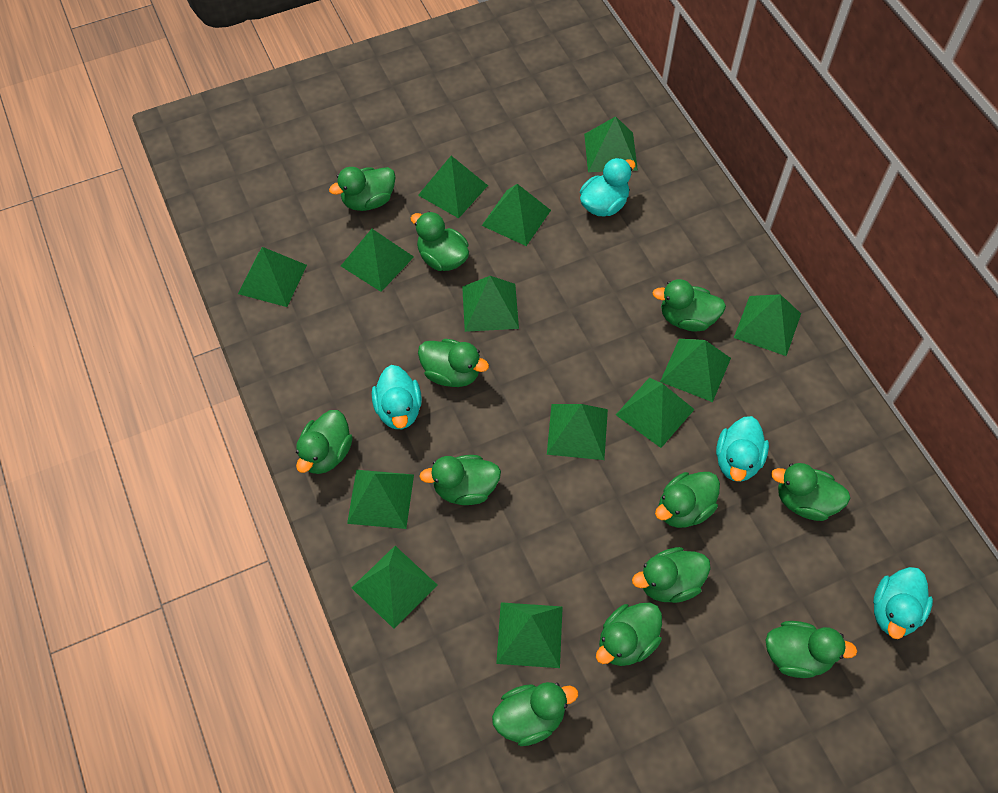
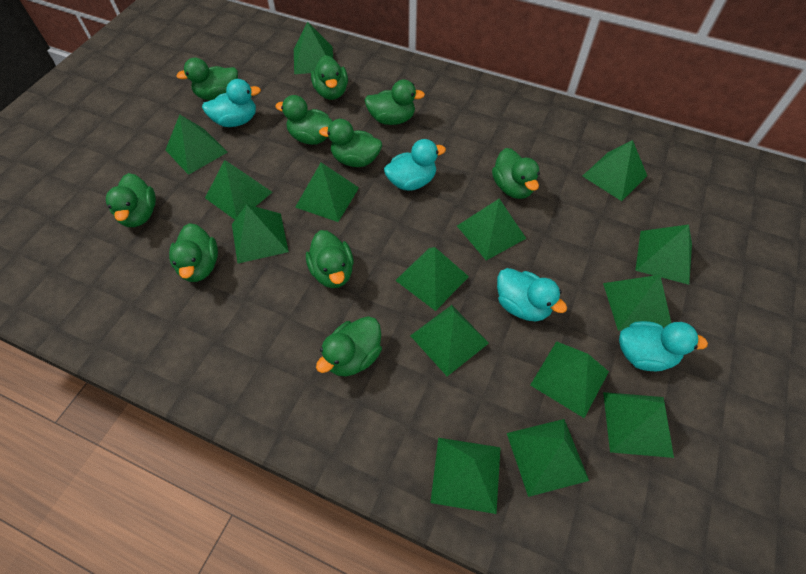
green duck: 12 -> 10
green pyramid: 13 -> 15

